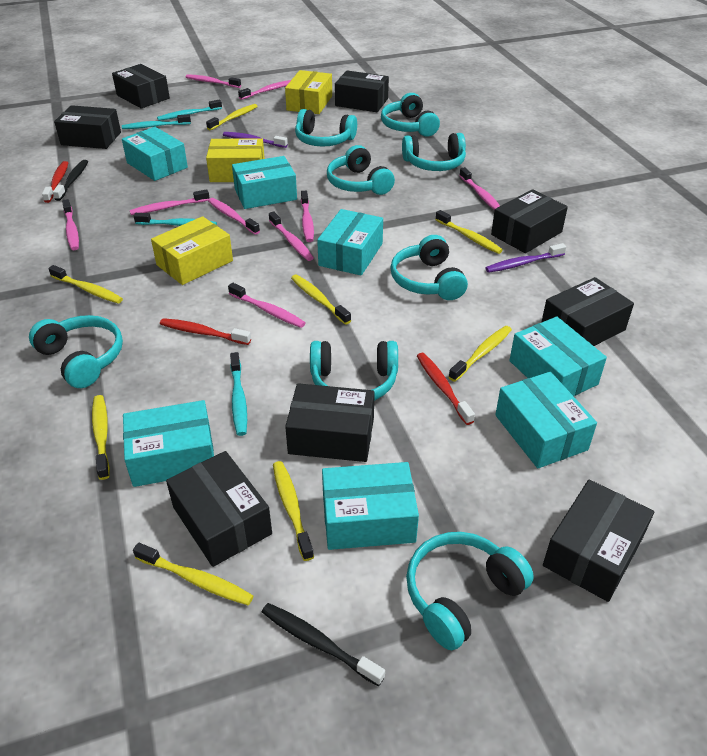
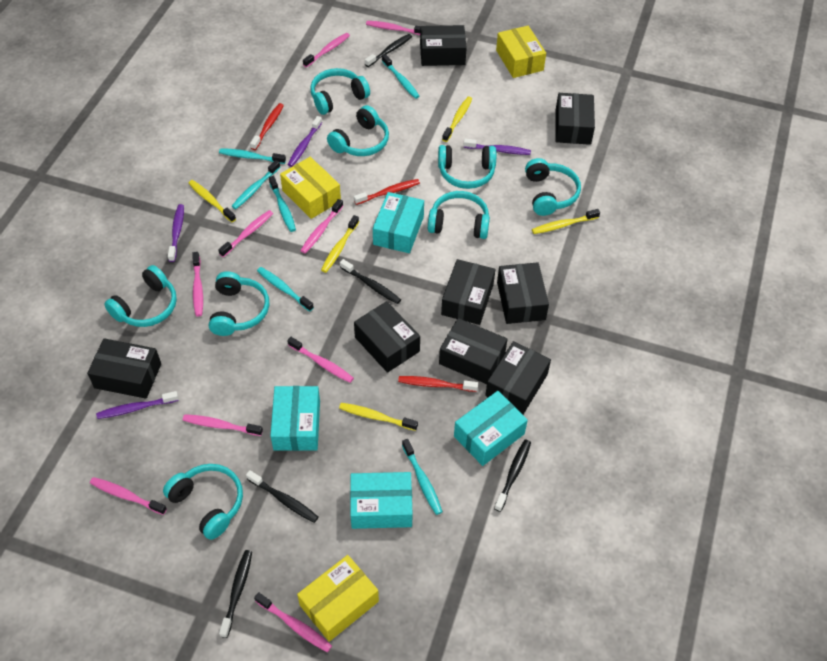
black toothbrush: 2 -> 5
purple toothbrush: 2 -> 4
turquoise box: 7 -> 4
turquoise toothbrush: 4 -> 6
yellow toothbrush: 8 -> 5

